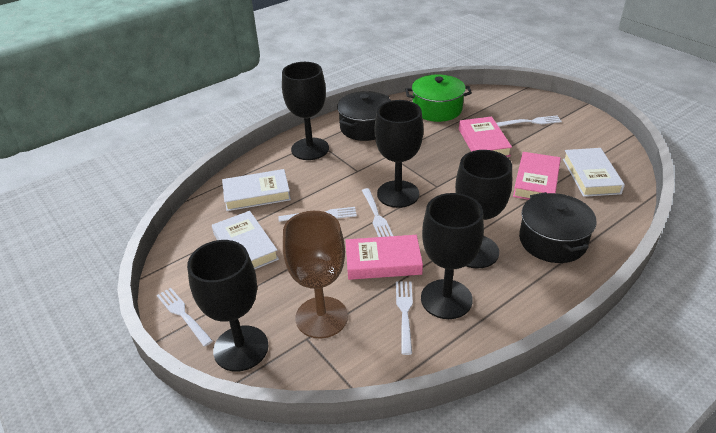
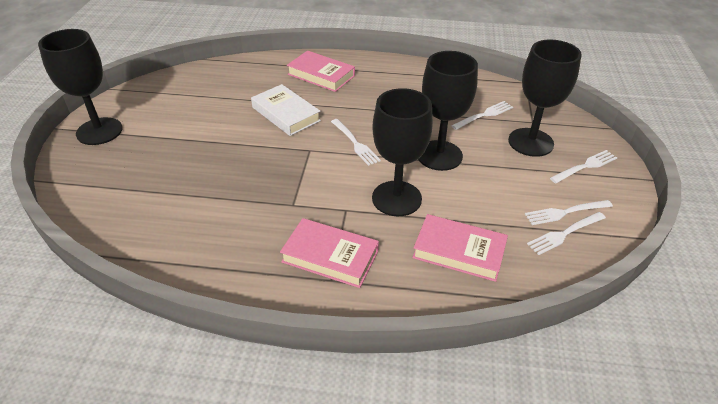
black goblet: 5 -> 4
black pot: 2 -> 0
brown goblet: 1 -> 0
green pot: 1 -> 0
white book: 3 -> 1

